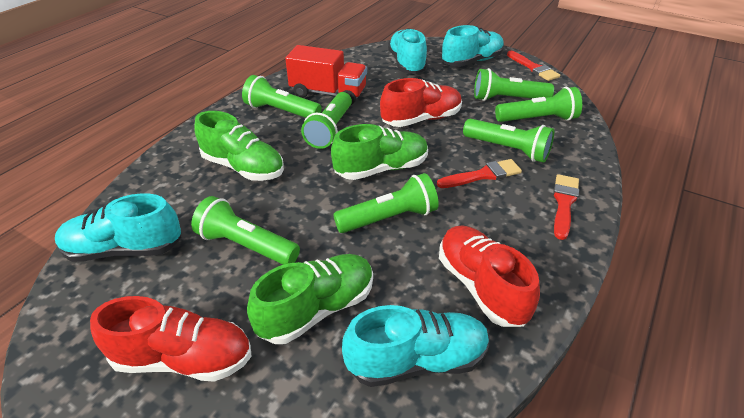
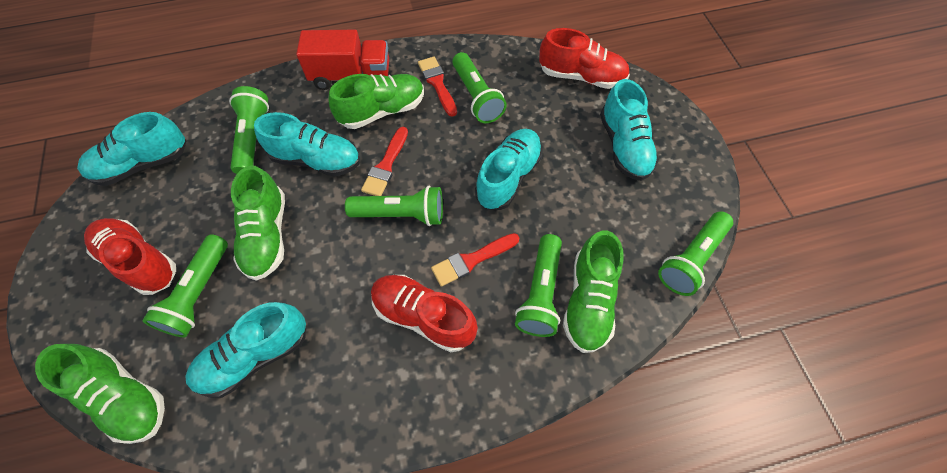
green flashlight: 7 -> 6
green shoe: 3 -> 4
turquoise shoe: 4 -> 5

